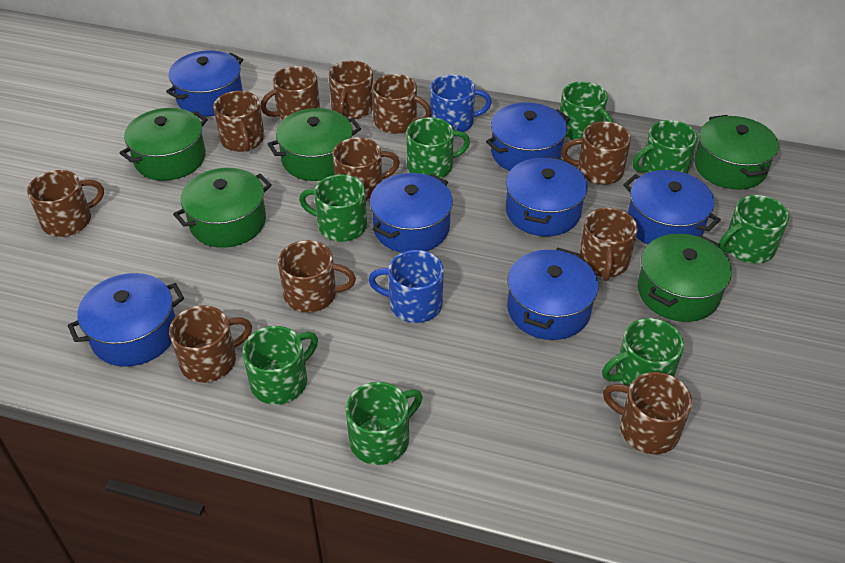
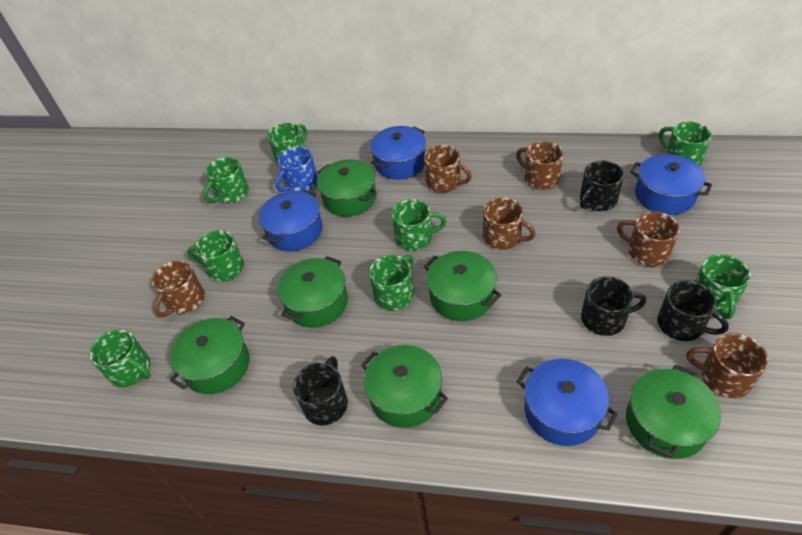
black mug: 0 -> 4
blue mug: 2 -> 1
blue pot: 7 -> 4
brown mug: 11 -> 6
green pot: 5 -> 6

